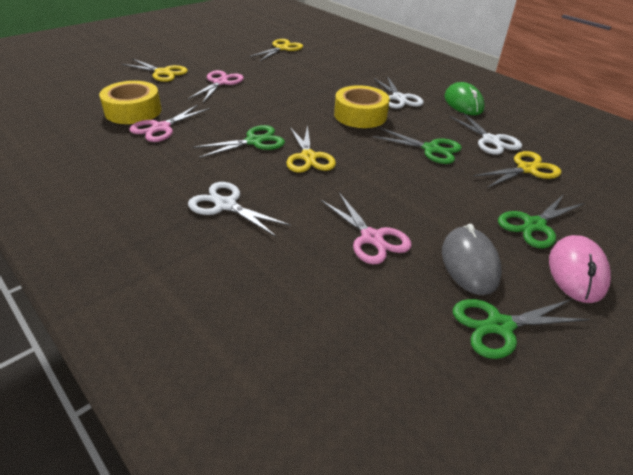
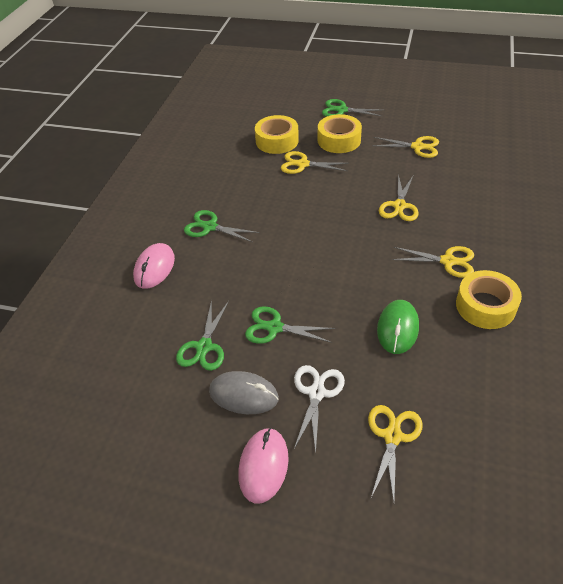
pink mouse: 1 -> 2
pink scissors: 3 -> 0
white scissors: 3 -> 1
yellow scissors: 4 -> 5
yellow tape: 2 -> 3

